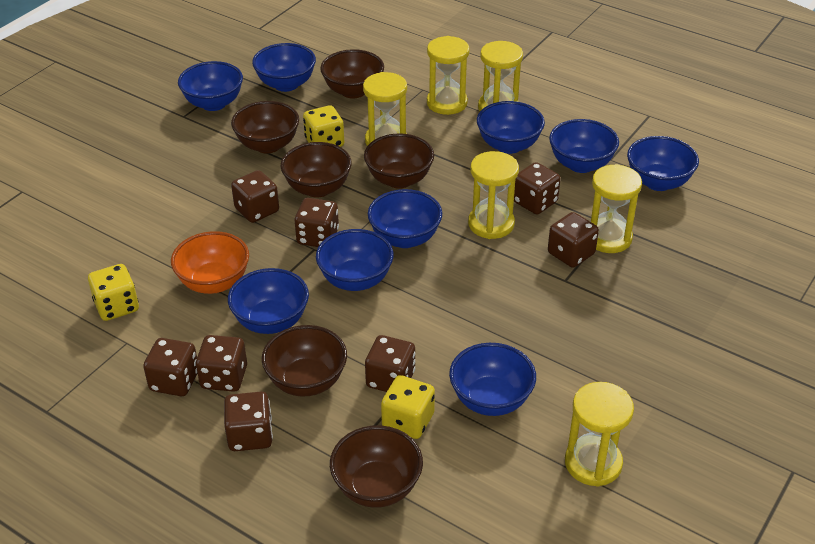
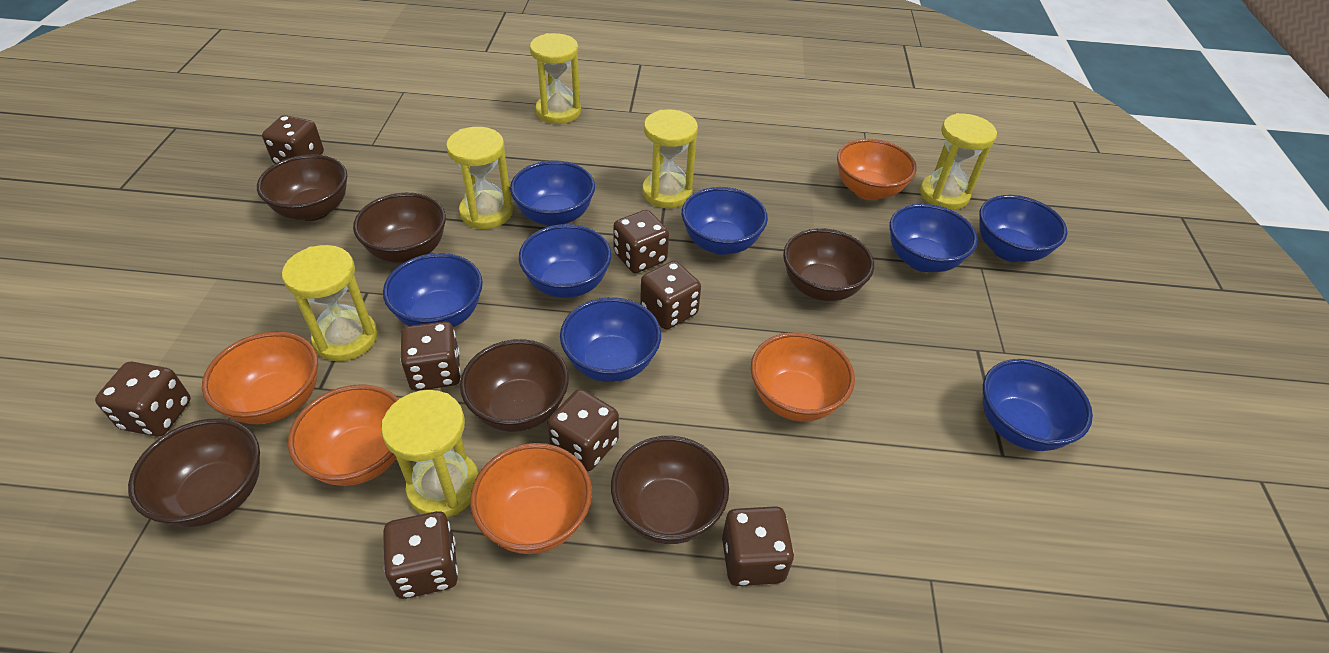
blue bowl: 9 -> 8
orange bowl: 1 -> 5
yellow dice: 3 -> 0

